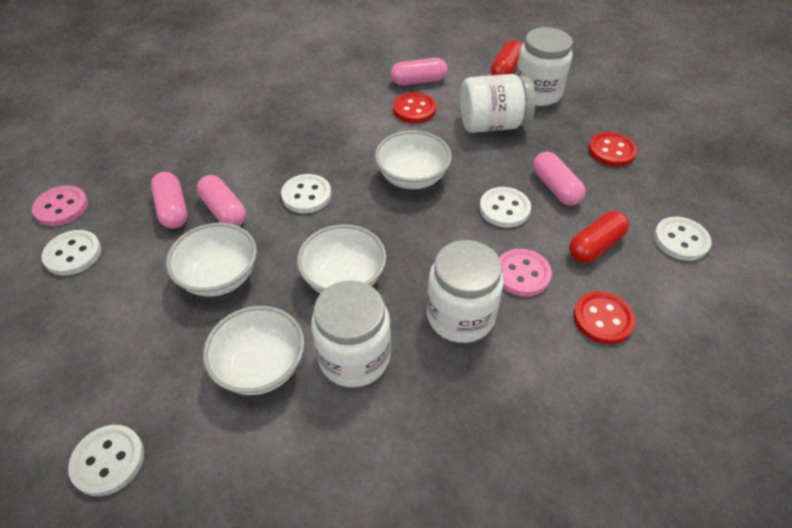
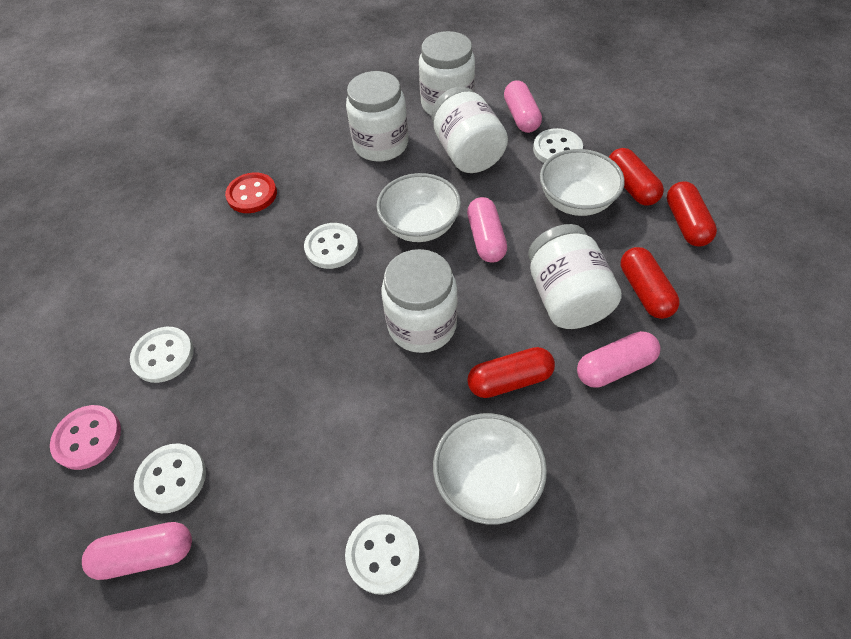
pink button: 2 -> 1
red button: 3 -> 1
red capsule: 2 -> 4
white bowl: 4 -> 3
white jar: 4 -> 5

